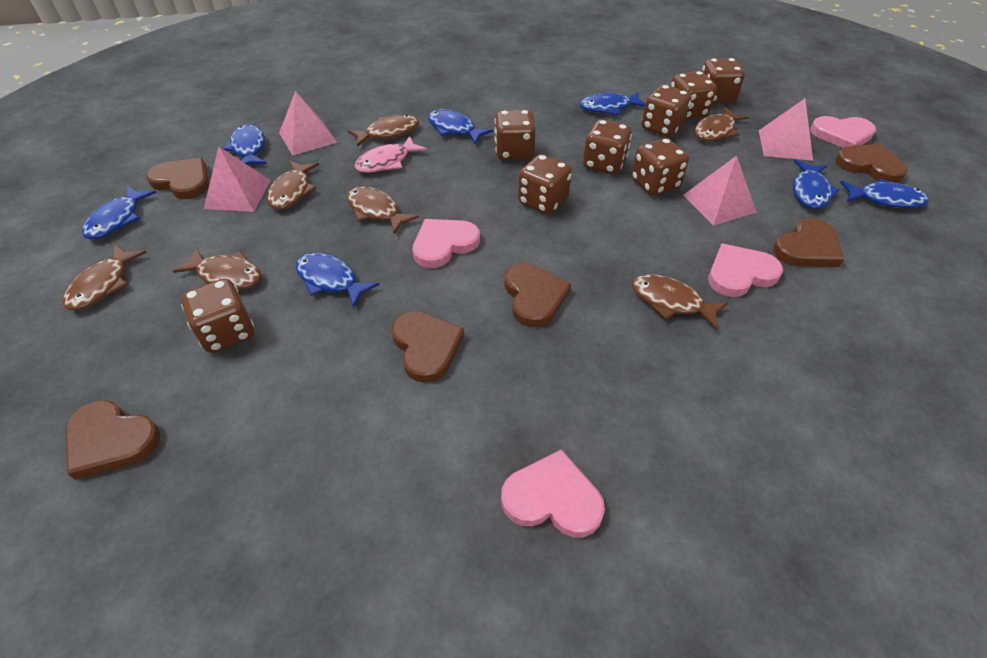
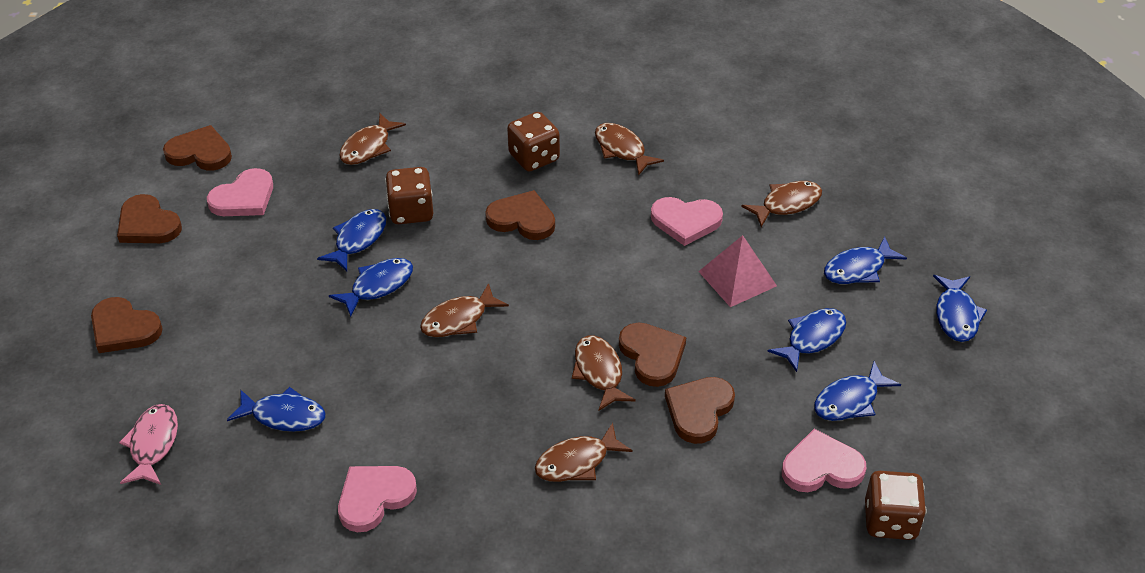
brown dice: 8 -> 3
brown fish: 7 -> 6
pink pyramid: 4 -> 1

